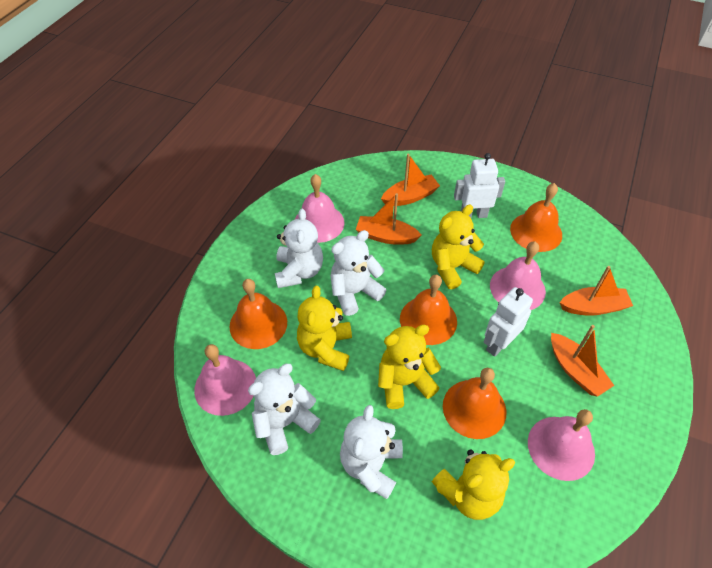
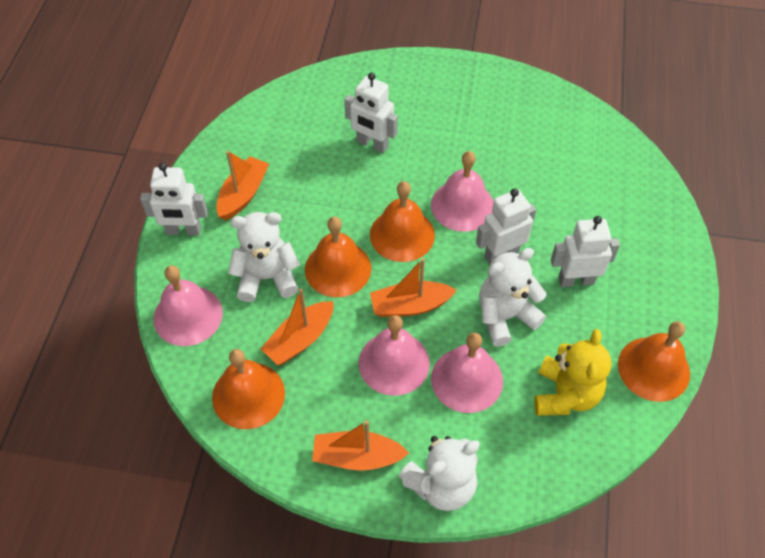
white robot: 2 -> 4
white teddy bear: 4 -> 3
yellow teddy bear: 4 -> 1

